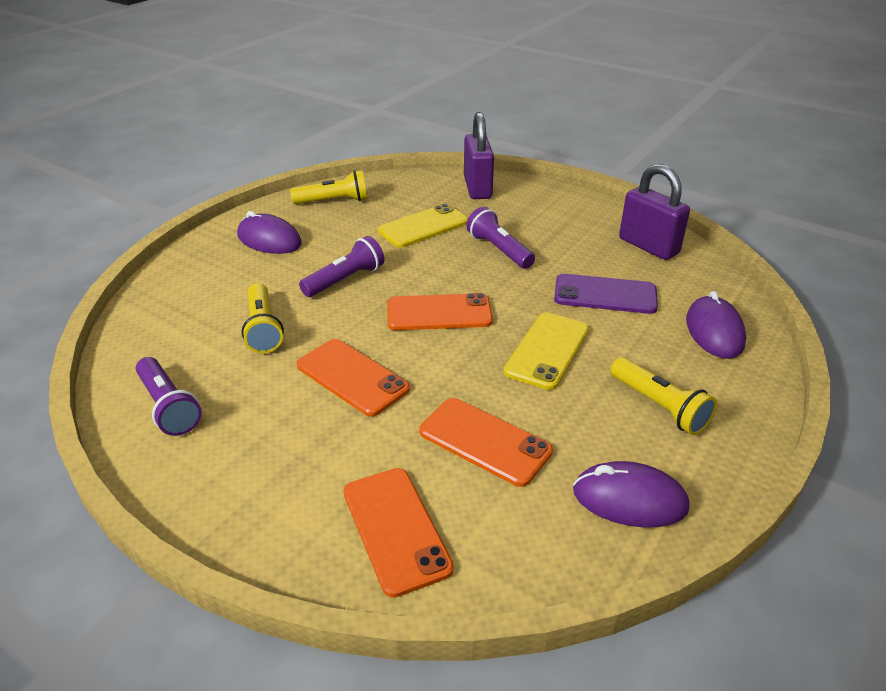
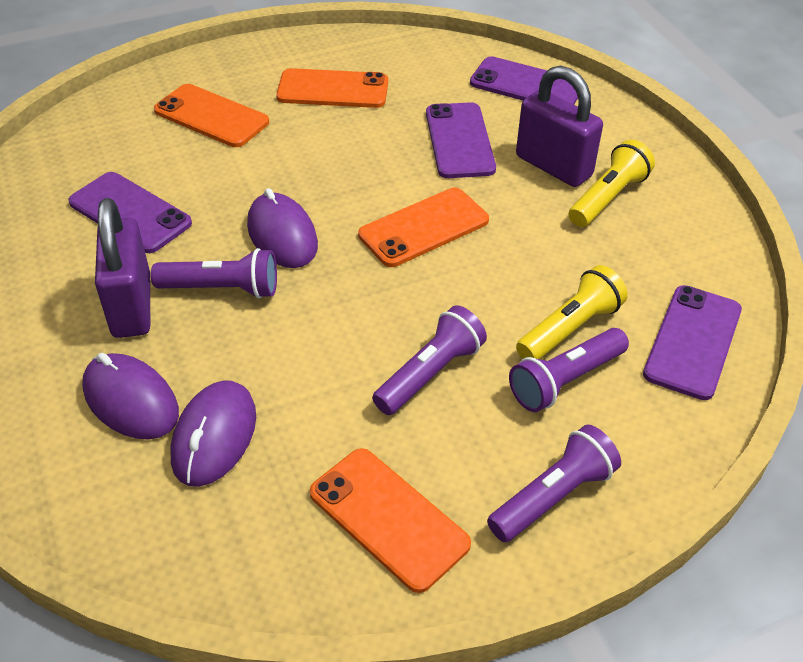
purple flashlight: 3 -> 4
purple phone: 1 -> 4
yellow flashlight: 3 -> 2
yellow phone: 2 -> 0

